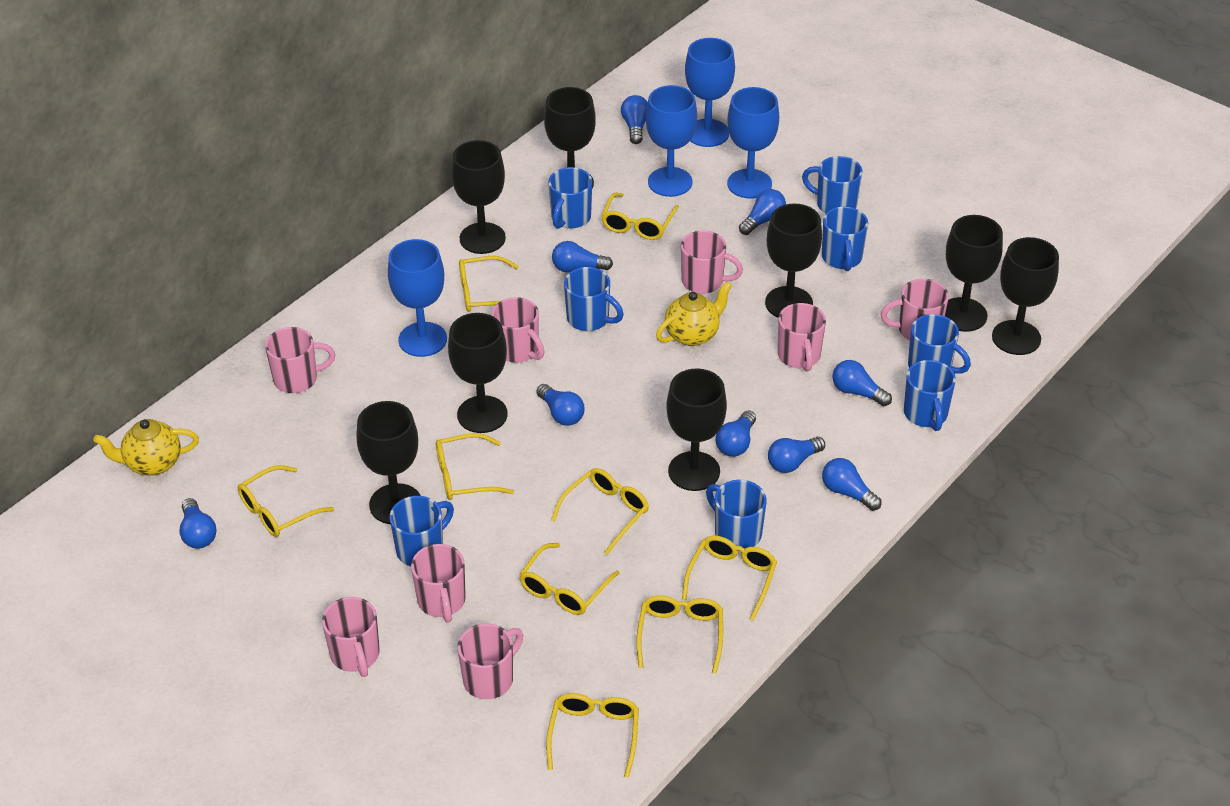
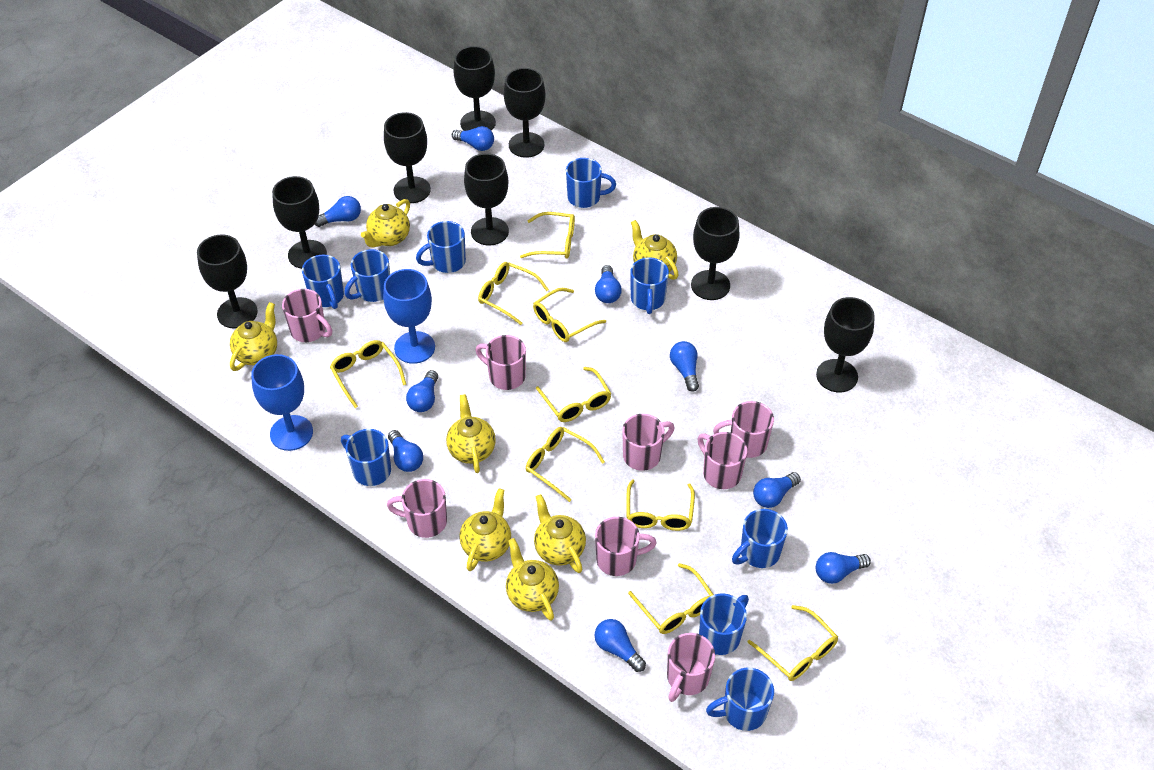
blue goblet: 4 -> 2
blue mug: 8 -> 9
yellow teapot: 2 -> 7

